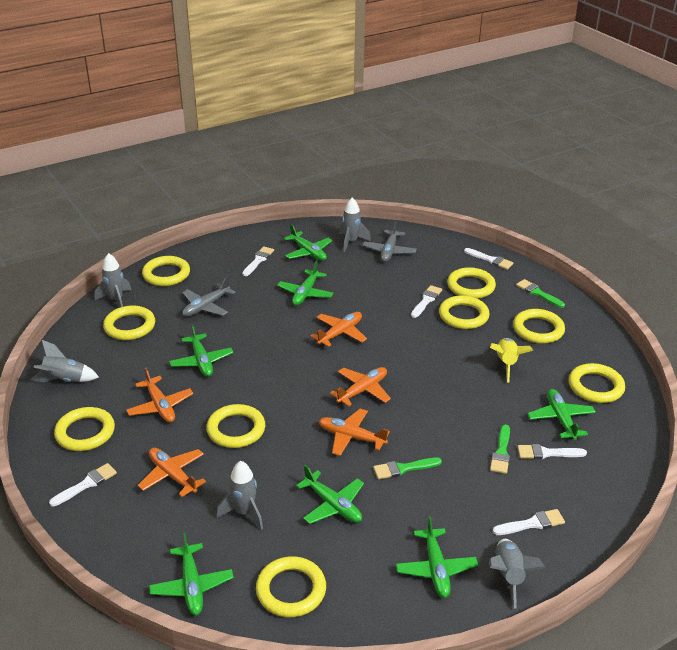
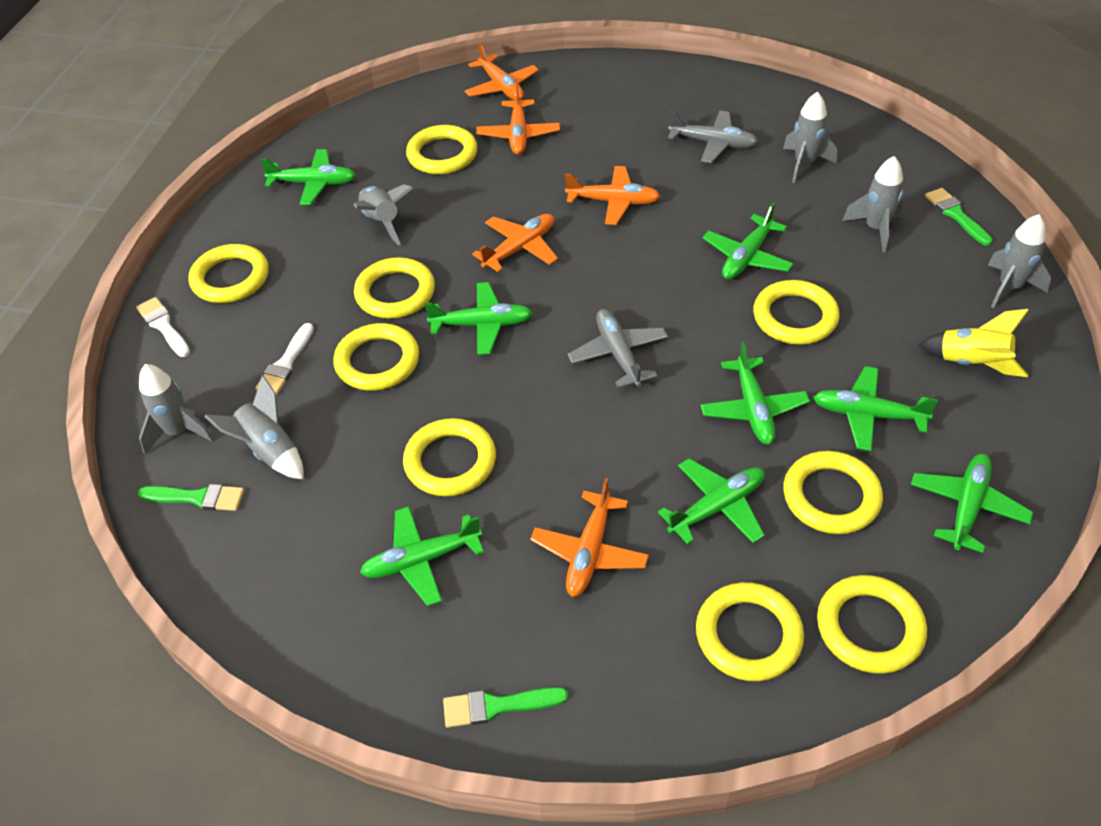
green plane: 7 -> 8
grey rocket: 5 -> 6
white brush: 6 -> 2

